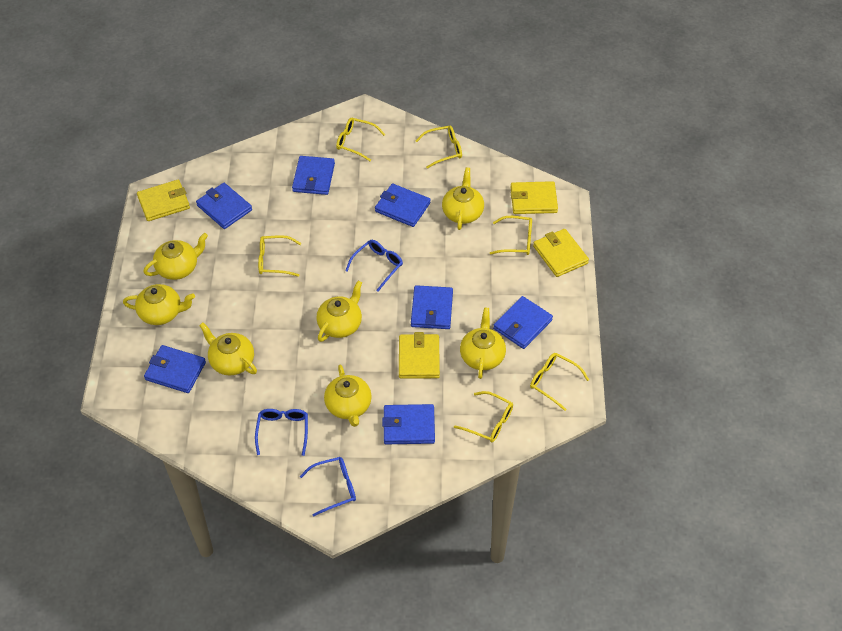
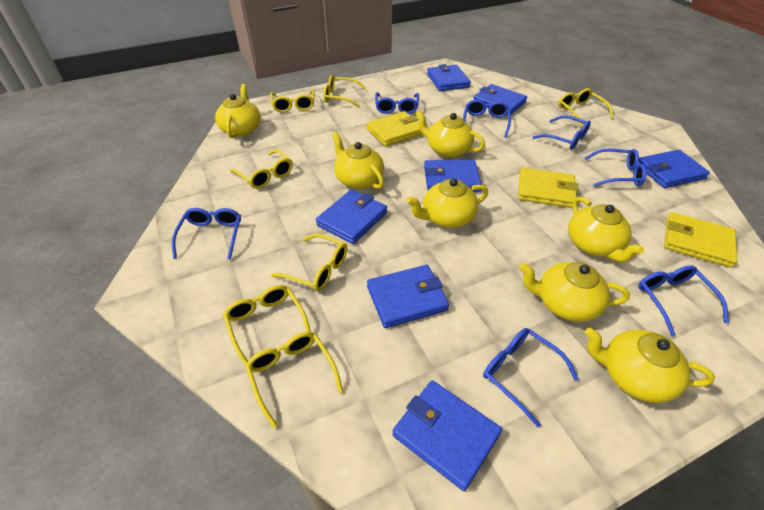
blue glasses: 3 -> 7
yellow glasses: 6 -> 7
yellow wallet: 4 -> 3

